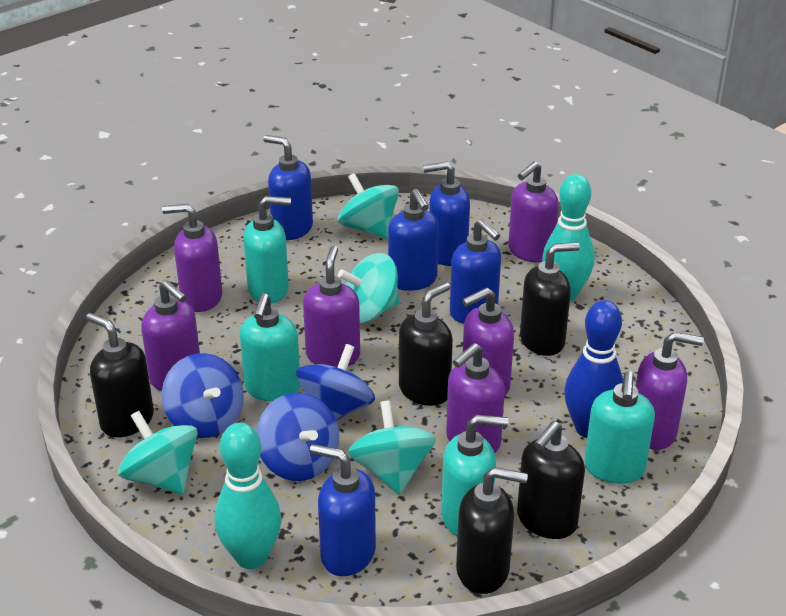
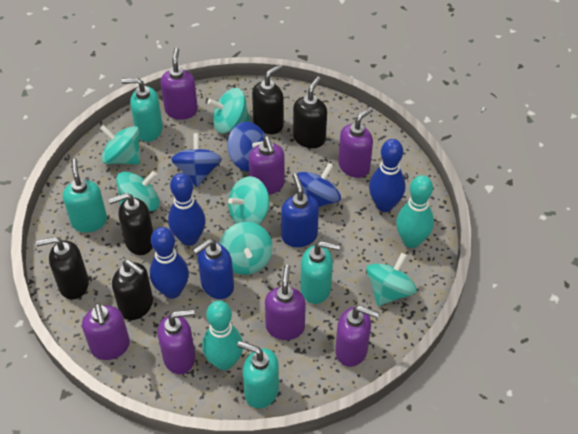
blue bowling pin: 1 -> 3
blue soap dispenser: 5 -> 2
turquoise spinning top: 4 -> 6

